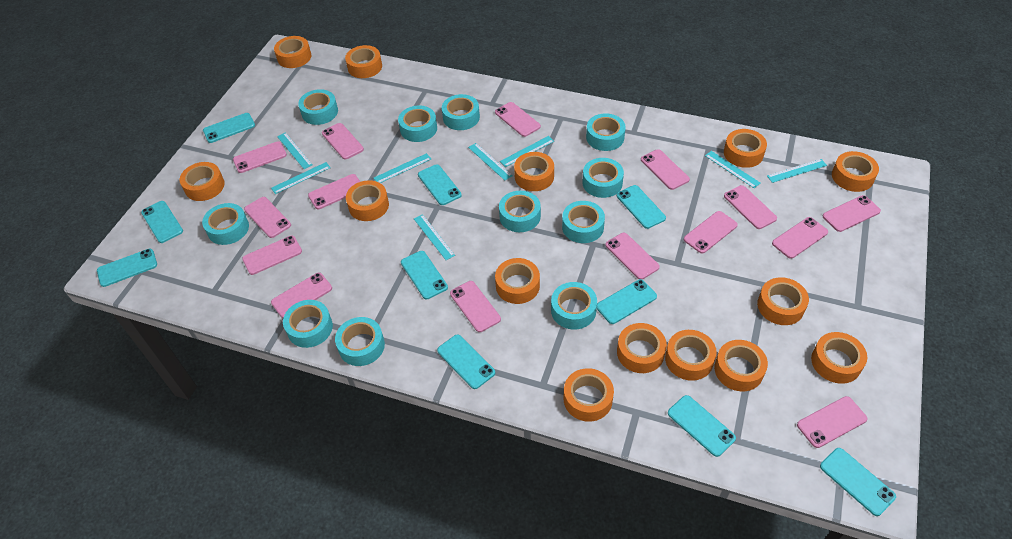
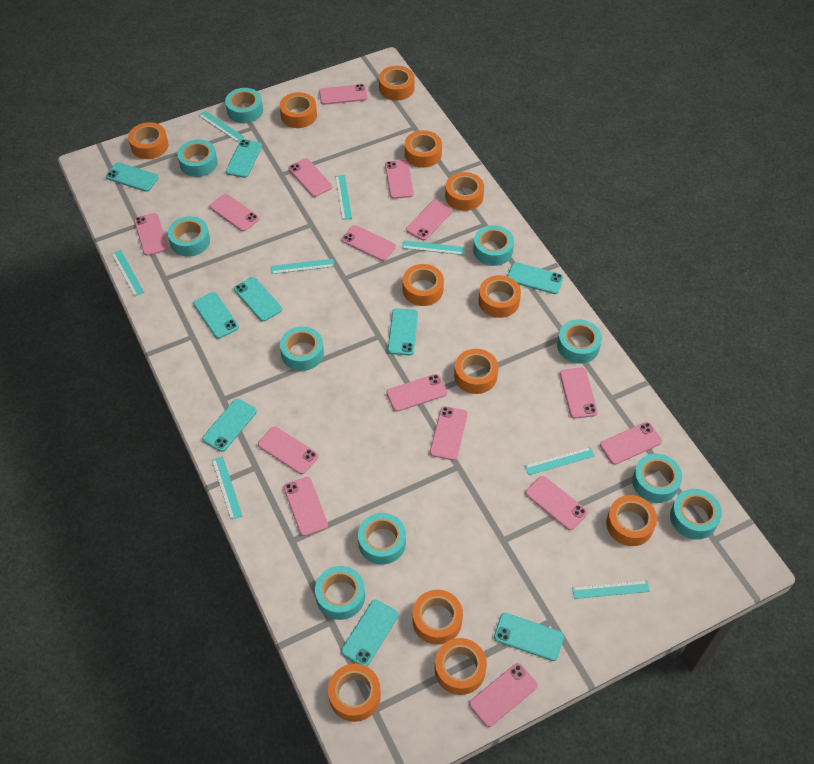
orange tape: 14 -> 12
turquoise phone: 10 -> 9
turquoise tape: 11 -> 10

